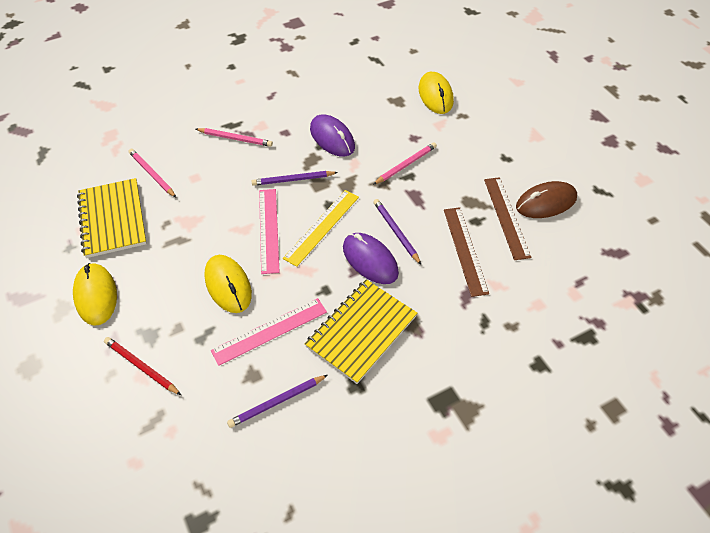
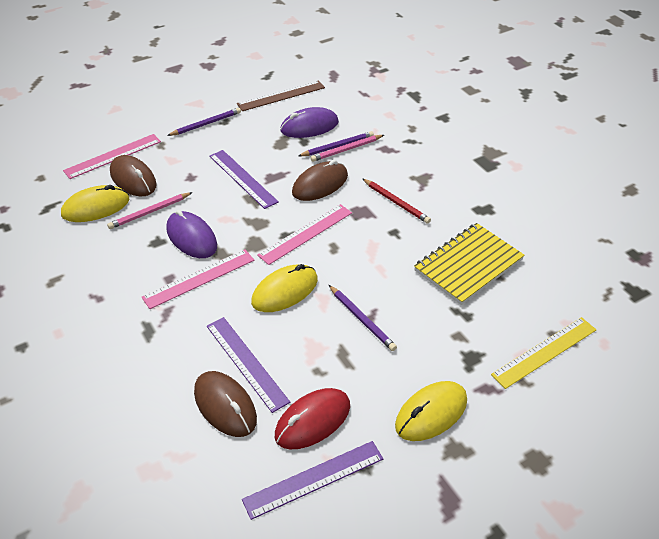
brown mouse: 1 -> 3
brown ruler: 2 -> 1
pink pencil: 3 -> 2
pink ruler: 2 -> 3
purple ruler: 0 -> 3
red mouse: 0 -> 1
yellow notebook: 2 -> 1

